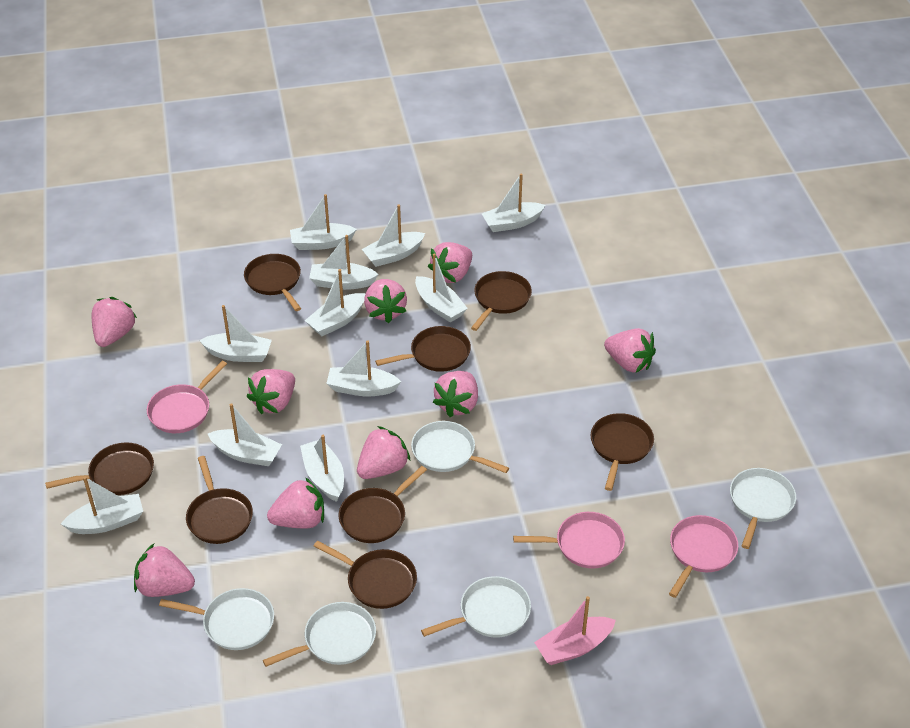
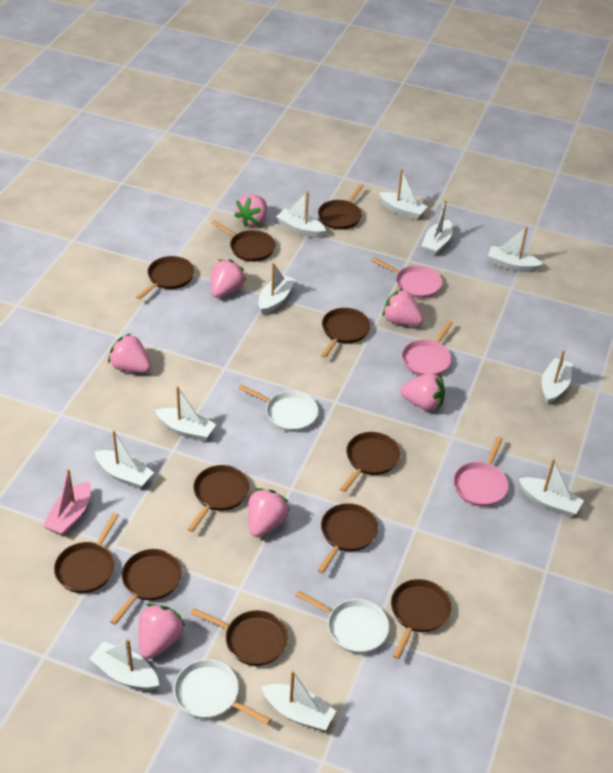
brown pan: 8 -> 11
pink strawberry: 9 -> 7
white pan: 5 -> 3

